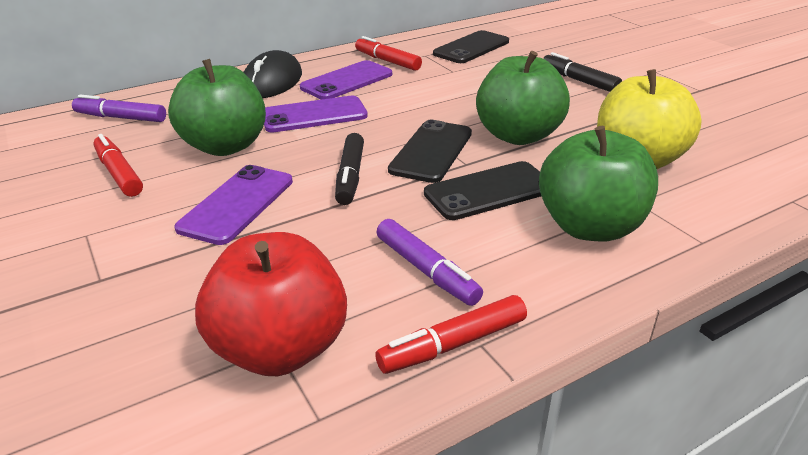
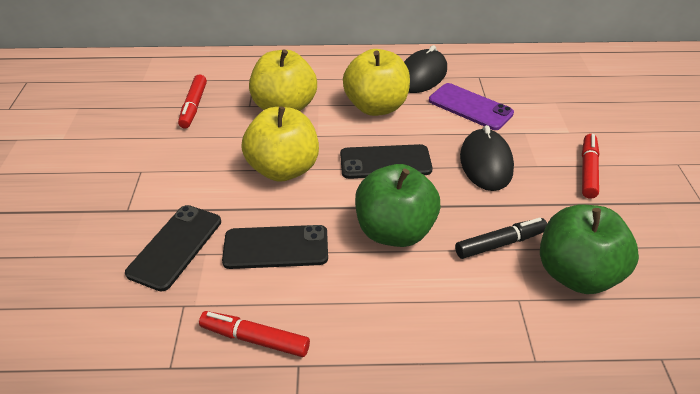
black marker: 2 -> 1
black mouse: 1 -> 2
green apple: 3 -> 2
purple marker: 2 -> 0
purple phone: 3 -> 1
red apple: 1 -> 0
yellow apple: 1 -> 3

